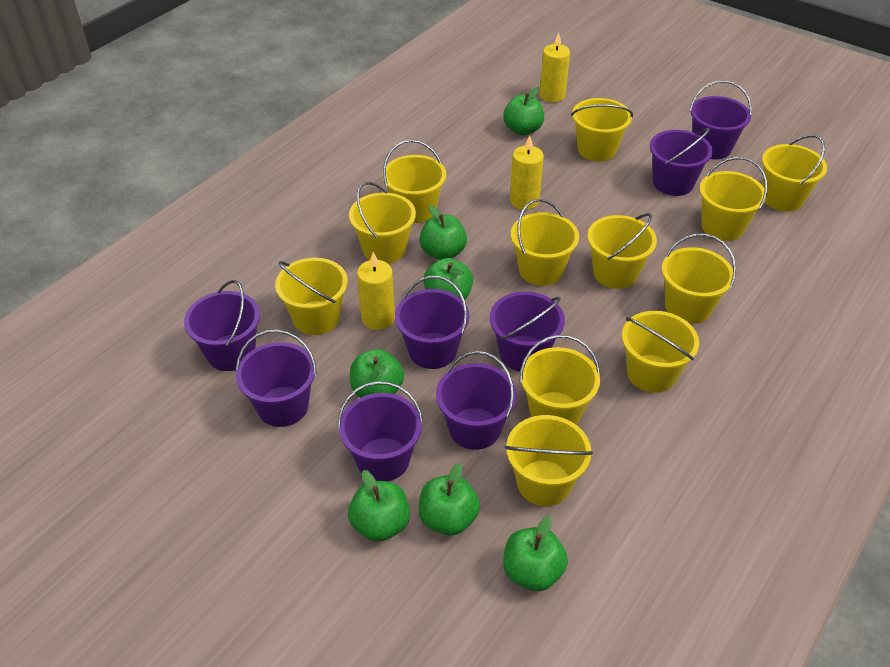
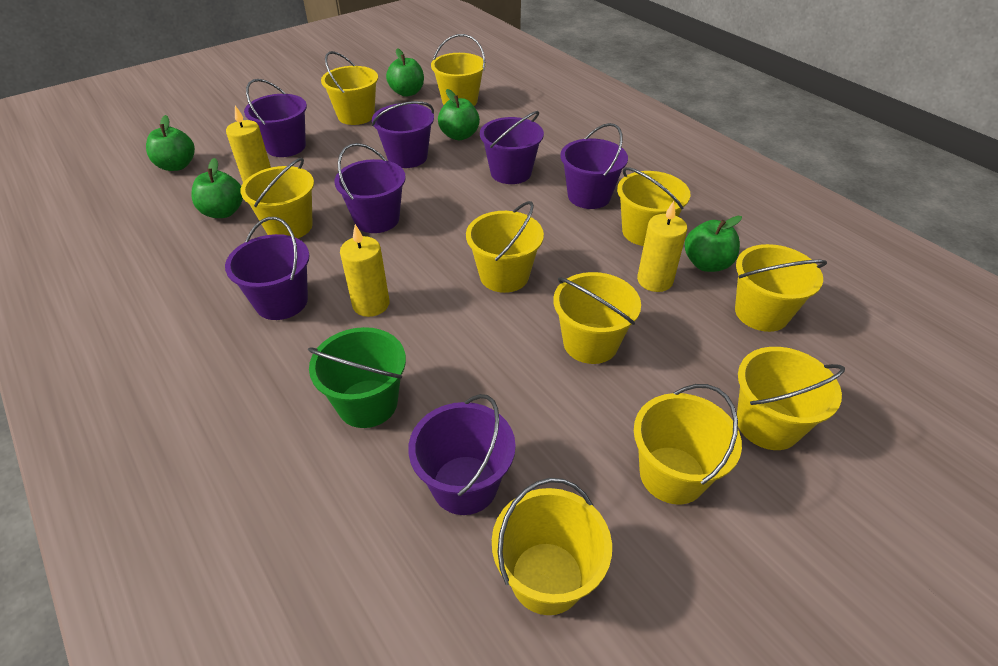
green apple: 7 -> 5
green bucket: 0 -> 1
purple bucket: 8 -> 7
yellow bucket: 12 -> 10

